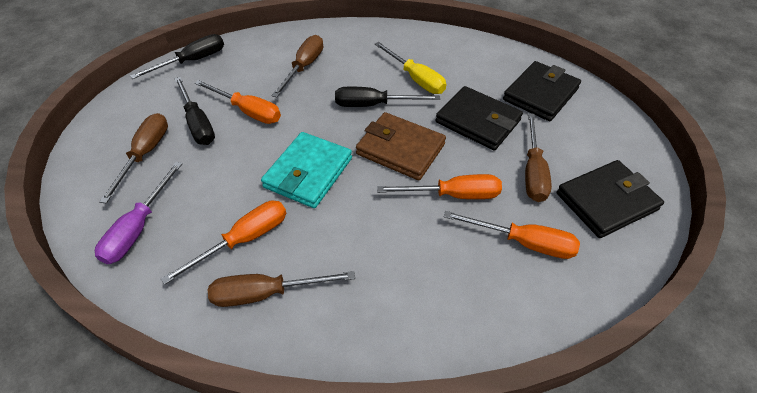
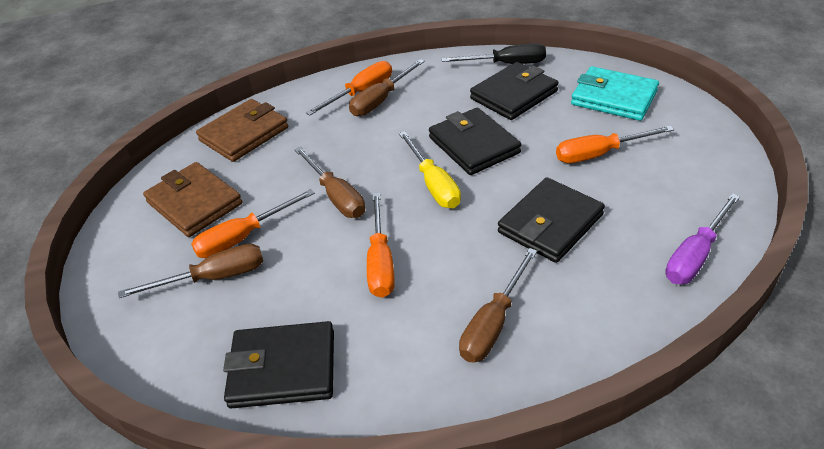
black screwdriver: 3 -> 1
black wallet: 3 -> 4
brown wallet: 1 -> 2

